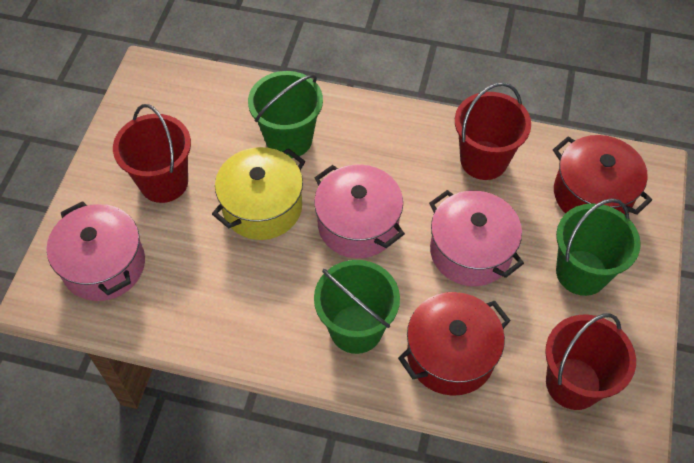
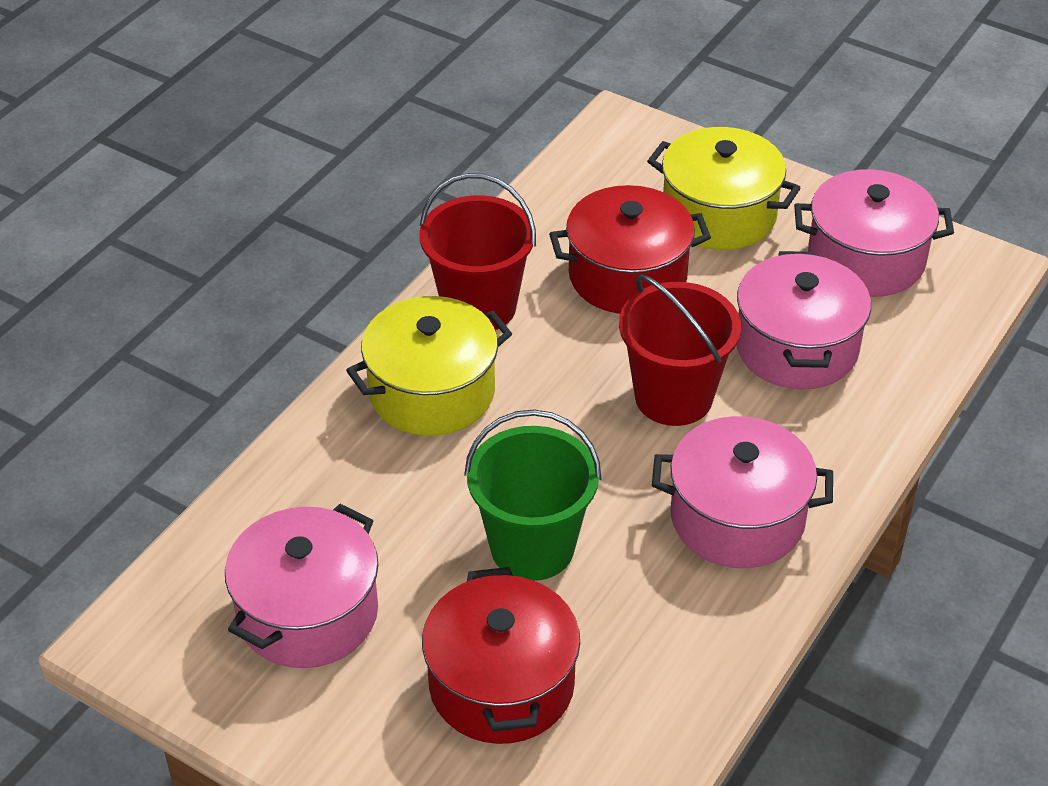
green bucket: 3 -> 1
pink pot: 3 -> 4
red bucket: 3 -> 2
yellow pot: 1 -> 2

